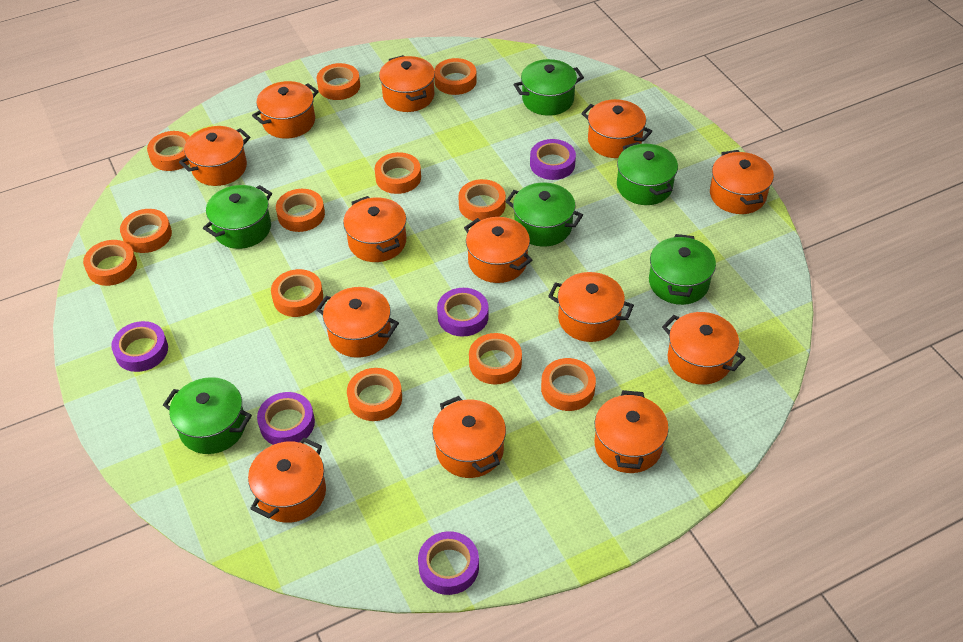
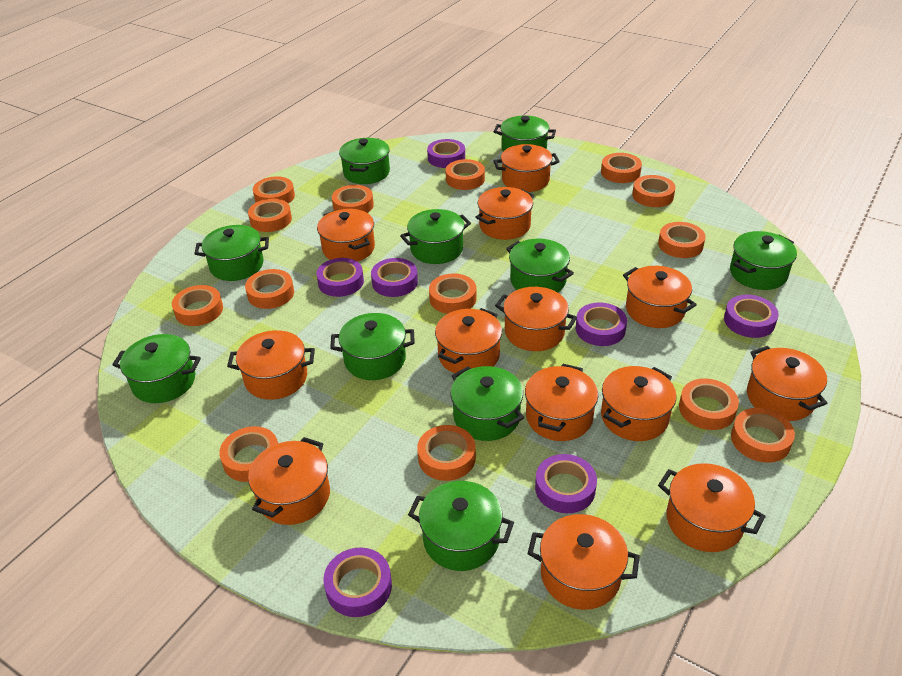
green pot: 6 -> 10
orange tape: 12 -> 14
purple tape: 5 -> 7

